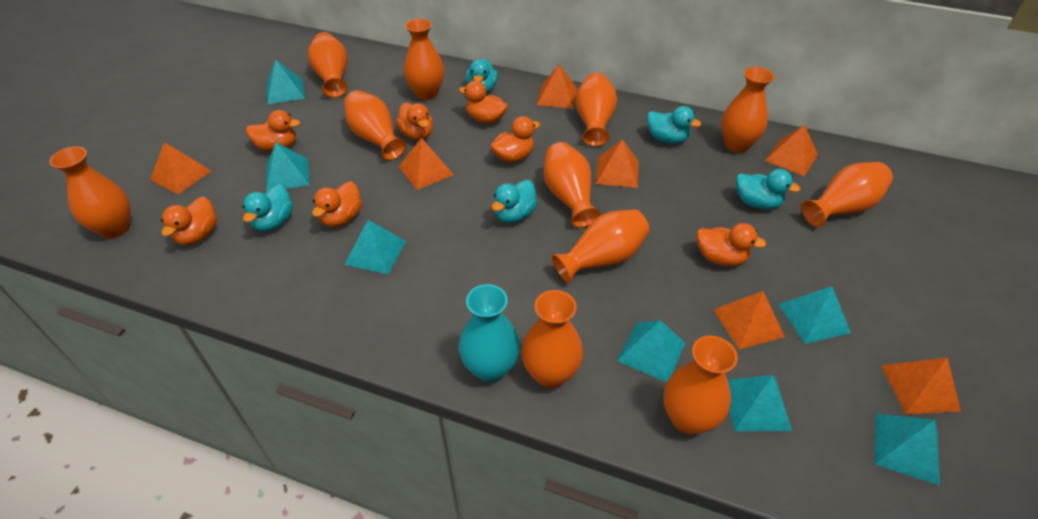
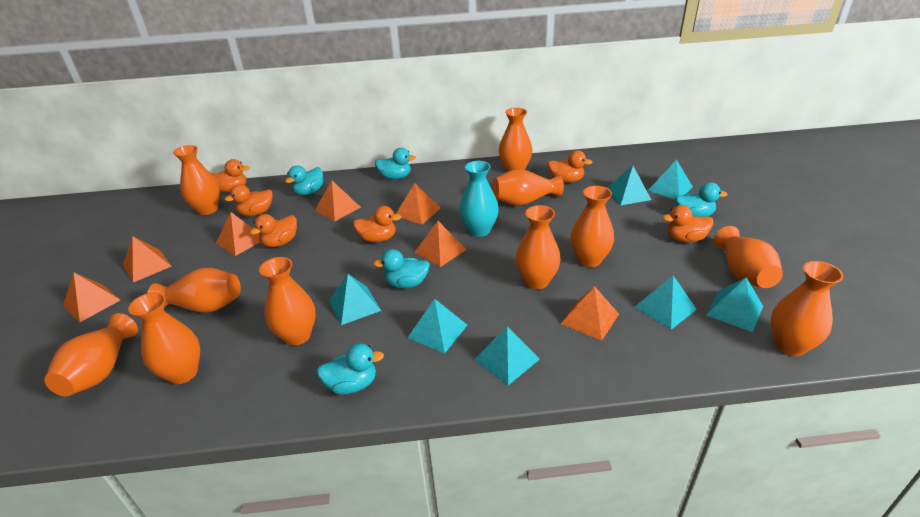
orange duck: 7 -> 6

